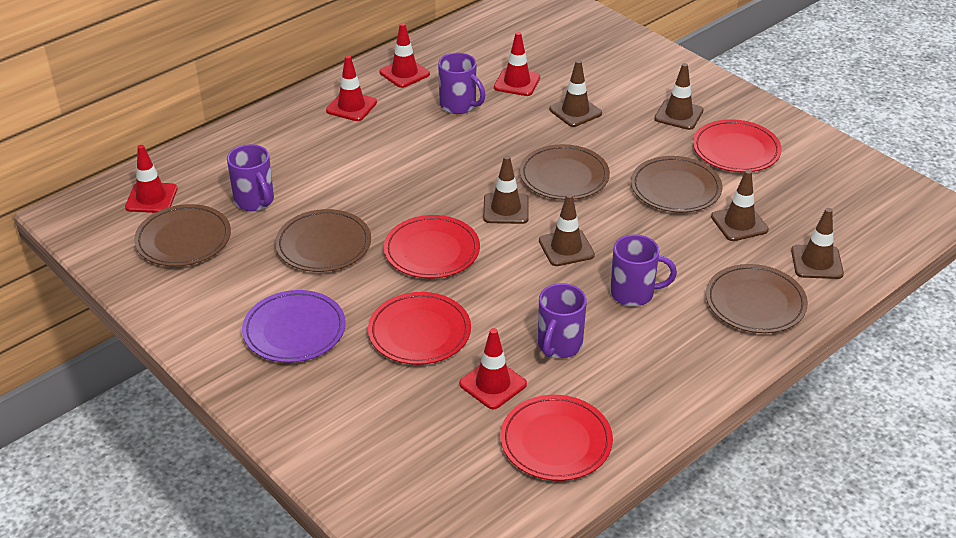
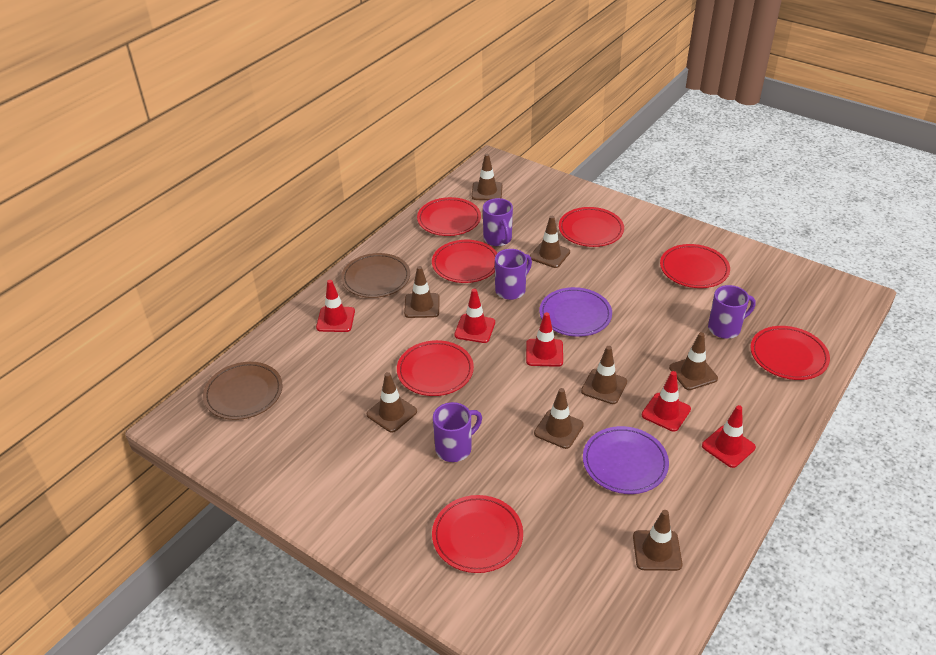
brown plate: 5 -> 2
brown traffic cone: 6 -> 8
purple plate: 1 -> 2
red plate: 4 -> 7

